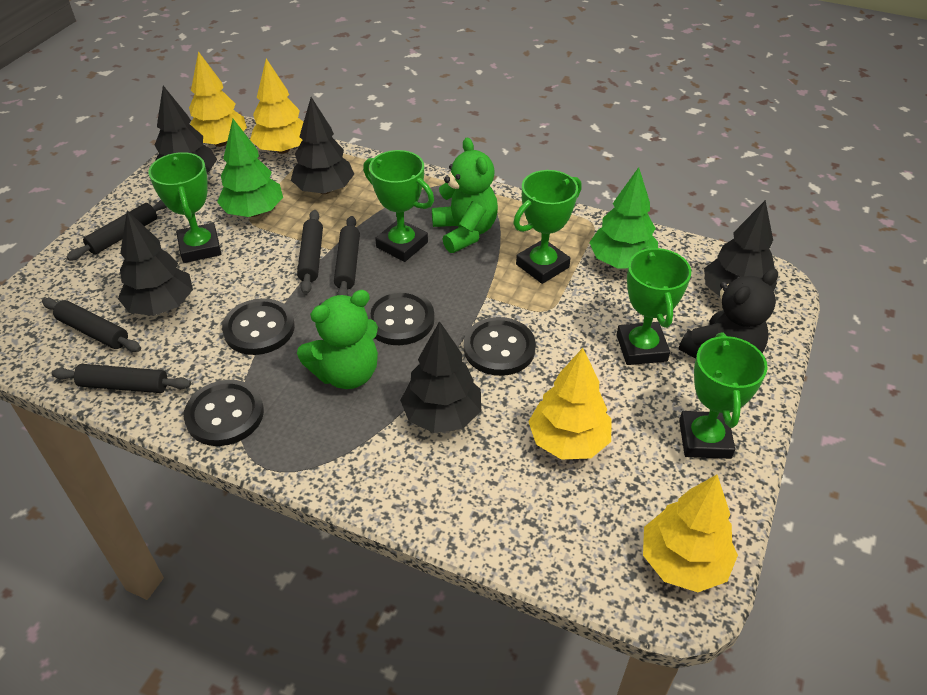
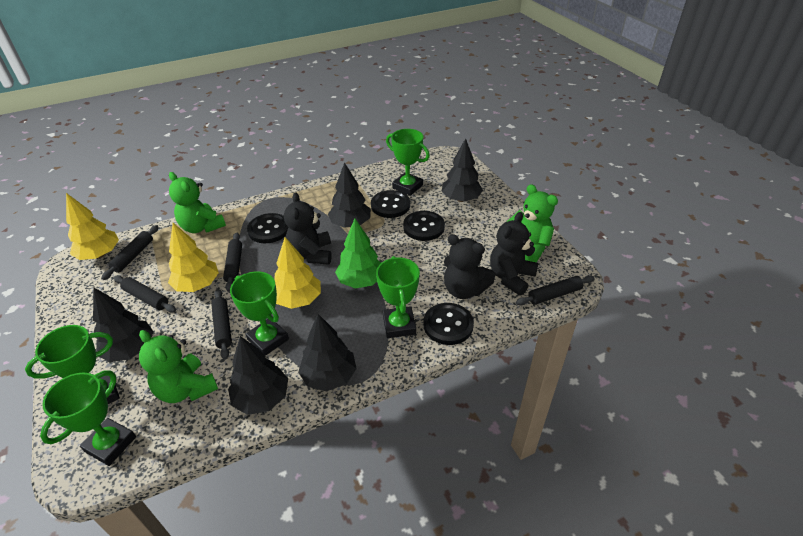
black teddy bear: 1 -> 3
green teddy bear: 2 -> 3
green tree: 2 -> 1
yellow tree: 4 -> 3

